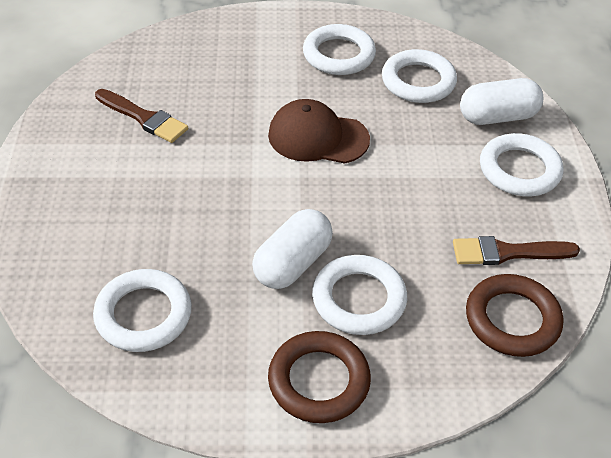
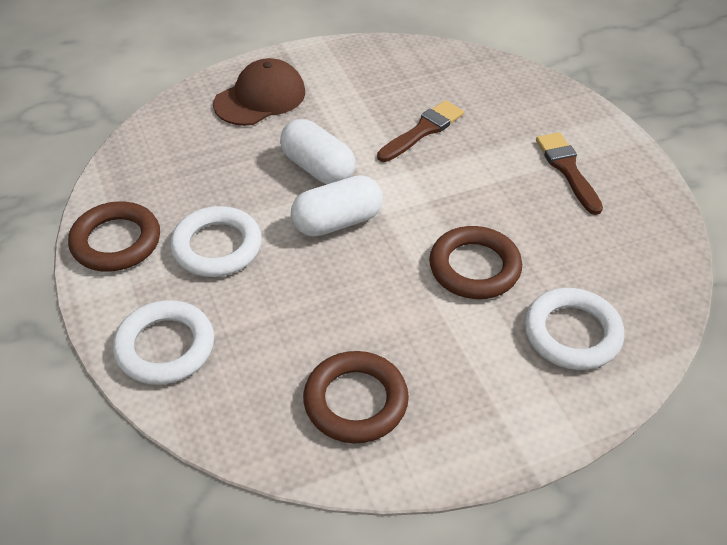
brown ring: 2 -> 3
white ring: 5 -> 3

